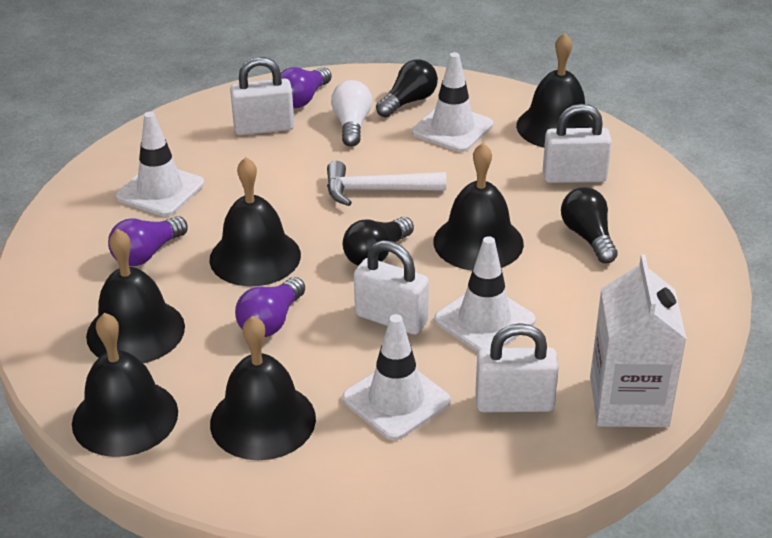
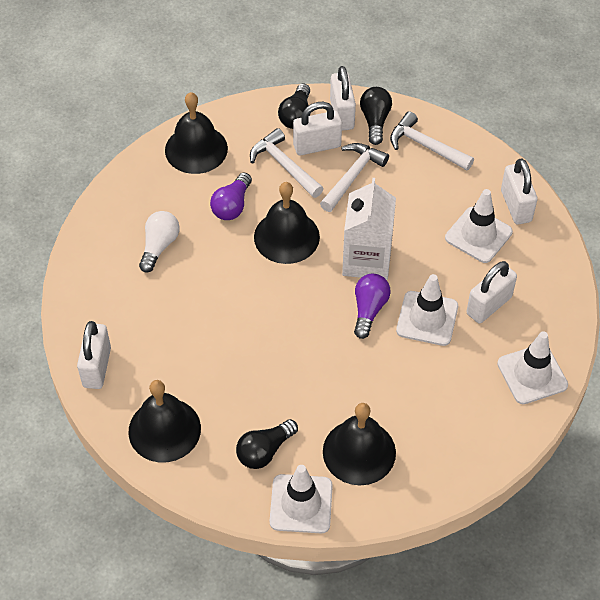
black bell: 6 -> 4
purple light bulb: 3 -> 2
white hammer: 1 -> 3
white padlock: 4 -> 5

